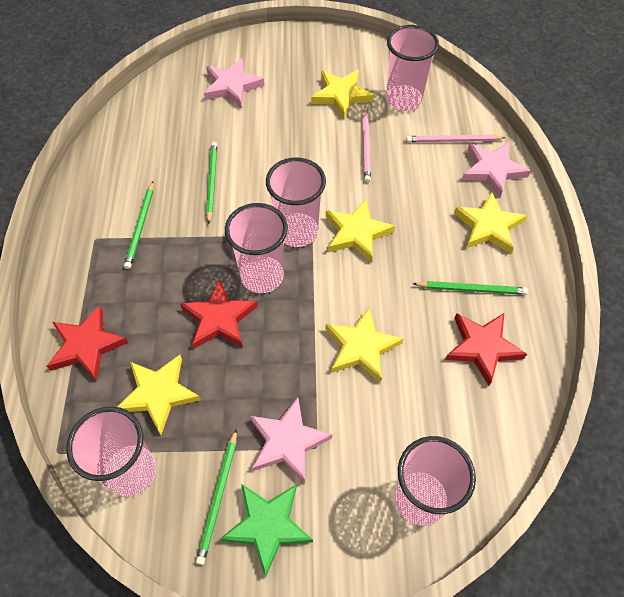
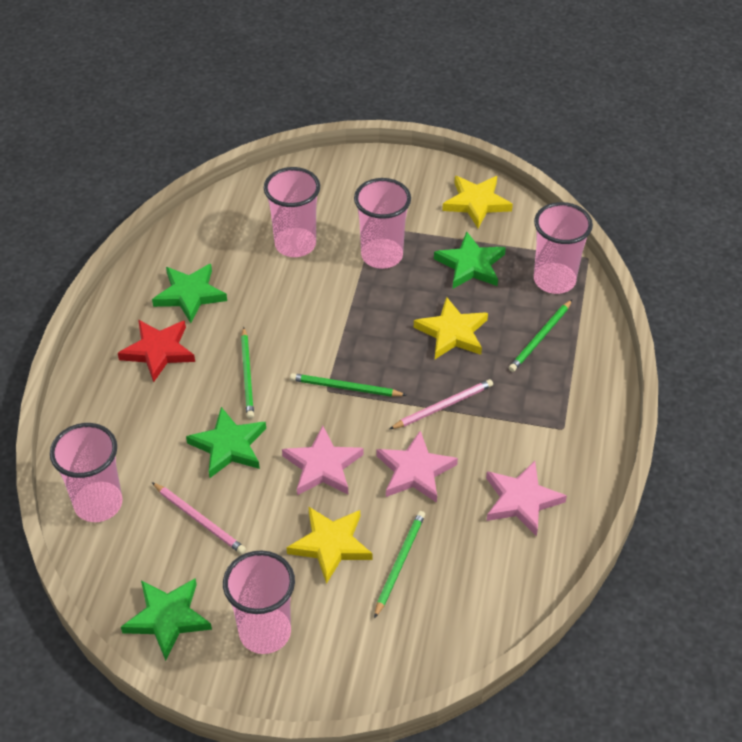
green star: 1 -> 4
red star: 3 -> 1
yellow star: 5 -> 3

